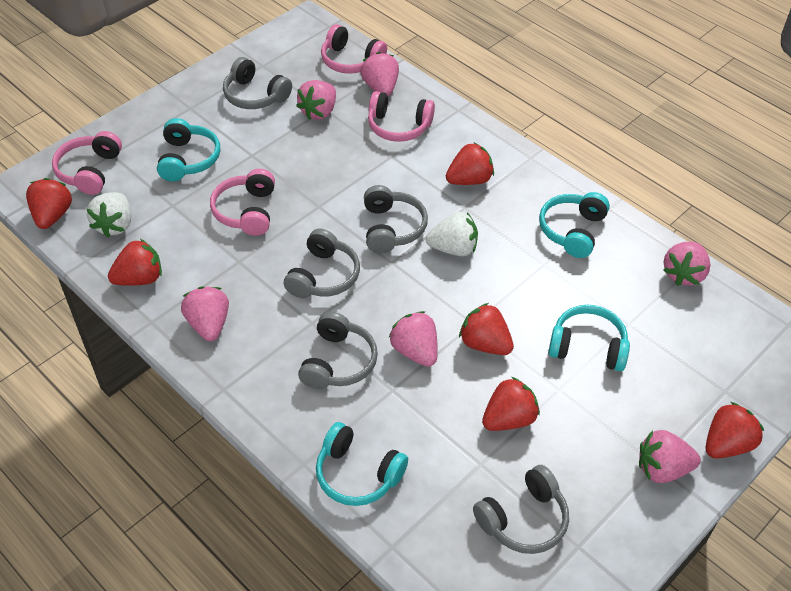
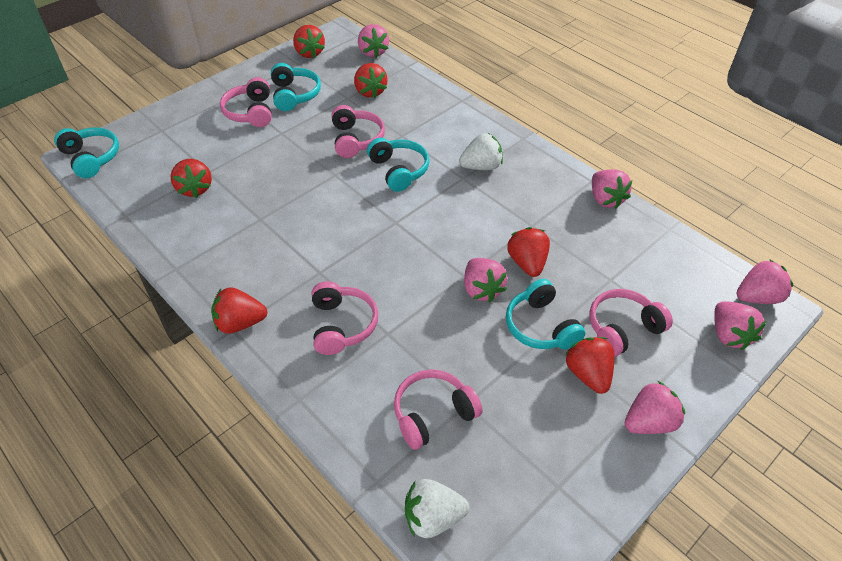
grey headphones: 5 -> 0
pink headphones: 4 -> 5

